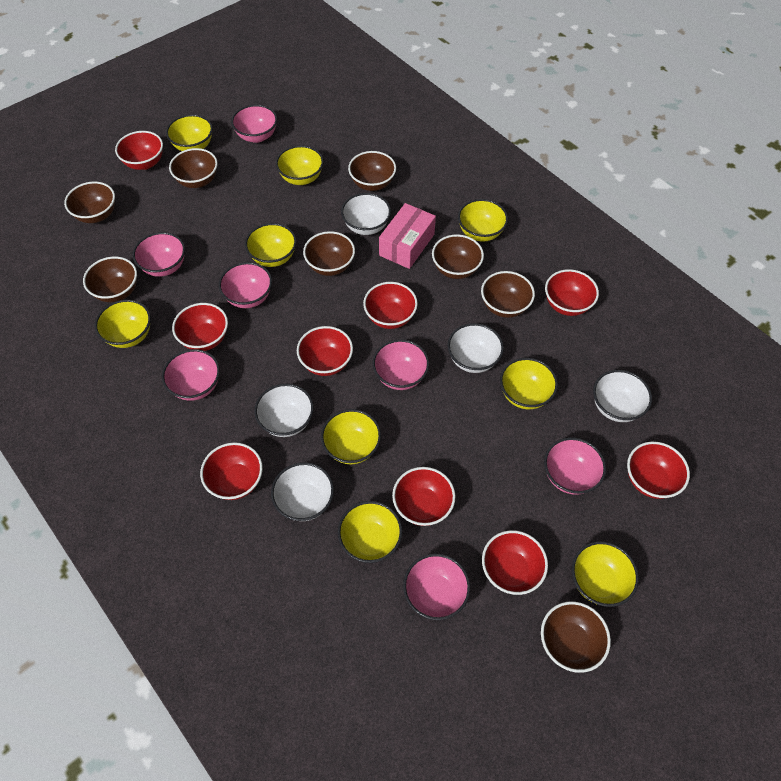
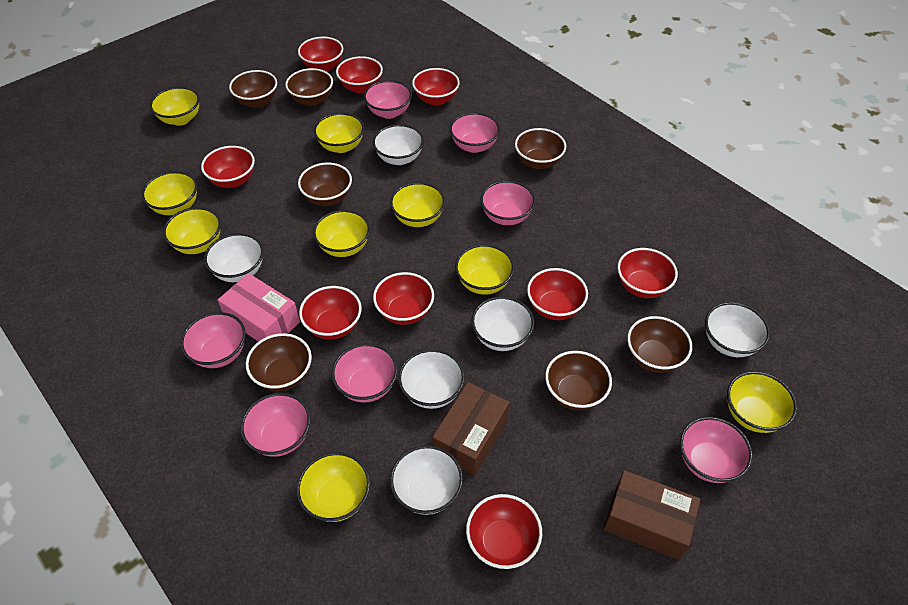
brown bowl: 8 -> 7
brown box: 0 -> 2
white bowl: 5 -> 6

